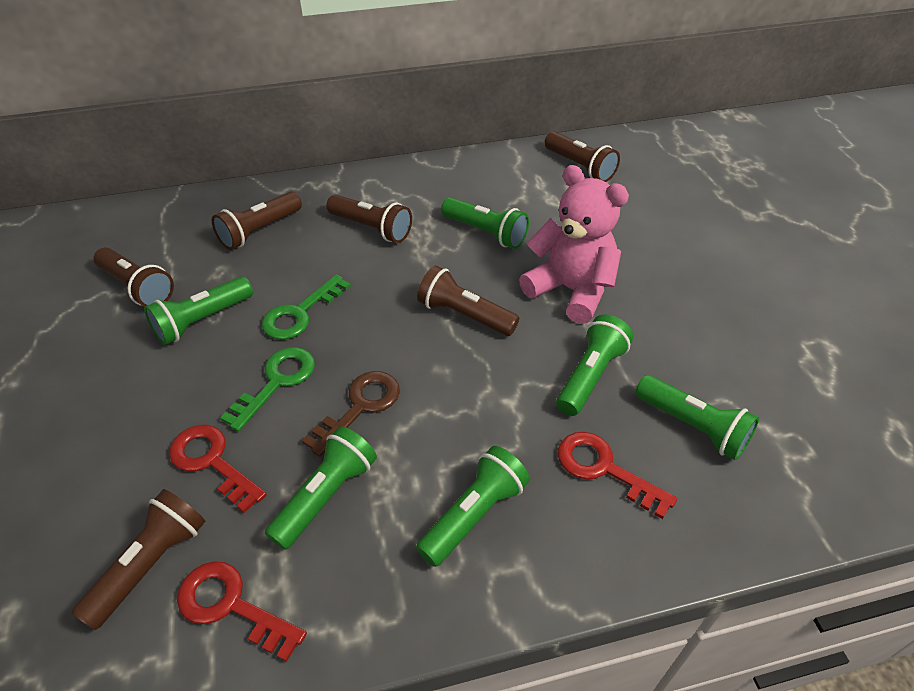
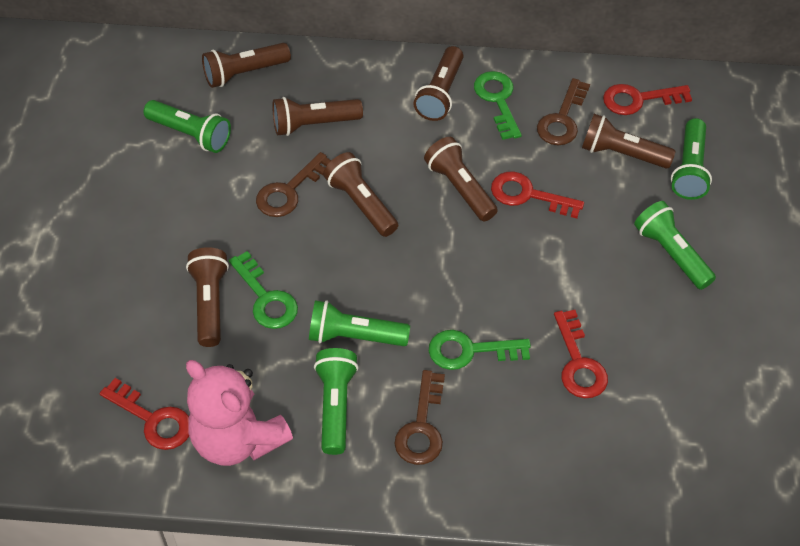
brown flashlight: 6 -> 7
brown key: 1 -> 3
green flashlight: 6 -> 5
green key: 2 -> 3
red key: 3 -> 4

